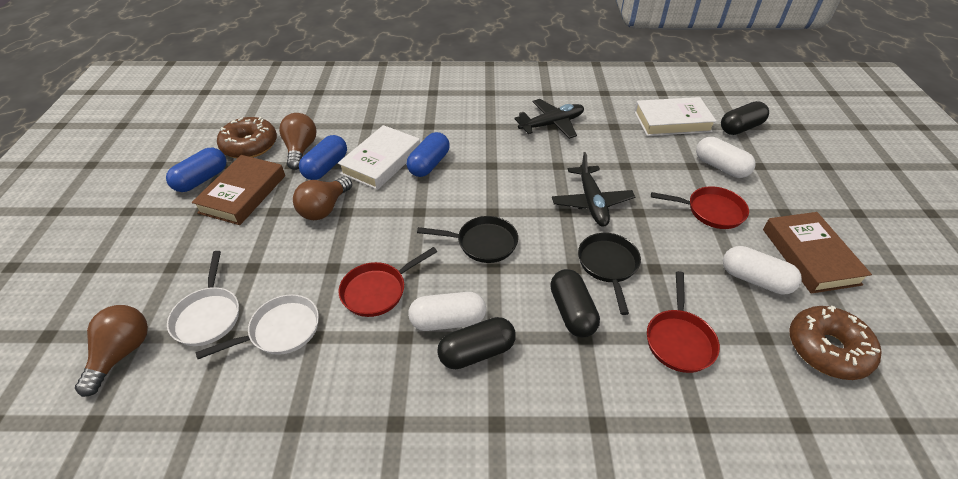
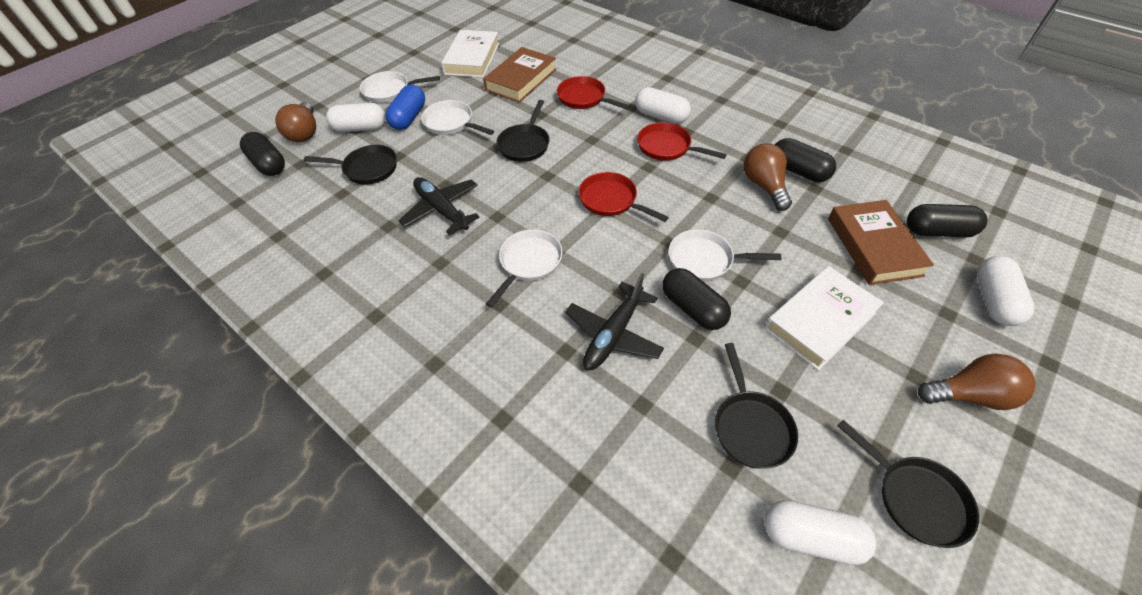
black capsule: 3 -> 4
black pan: 2 -> 4
blue capsule: 3 -> 1
brown donut: 2 -> 0
white capsule: 3 -> 4
white pan: 2 -> 4

